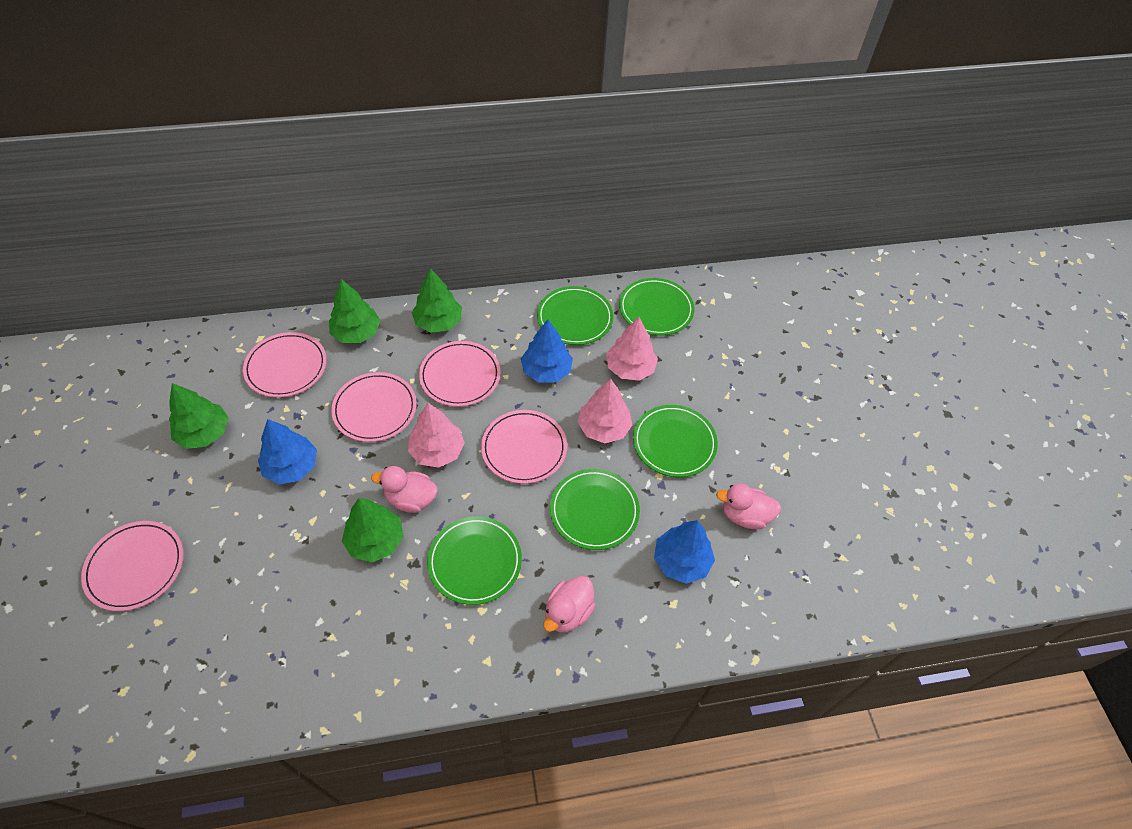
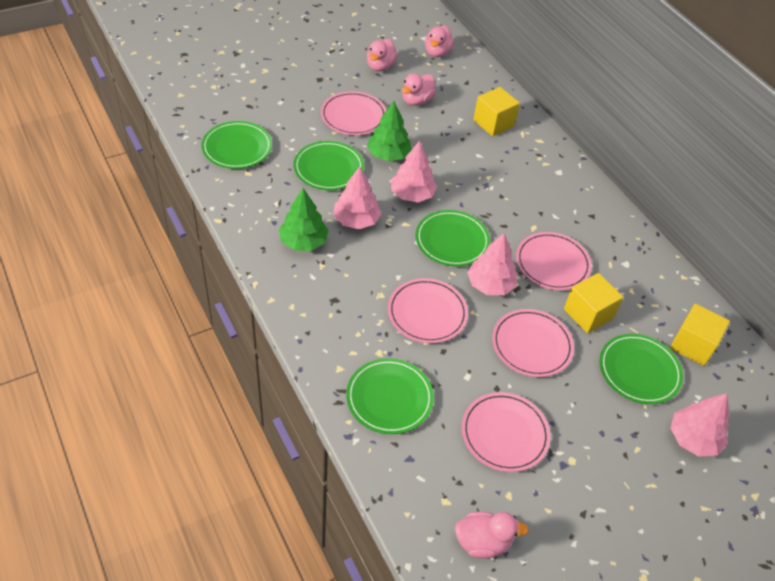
blue tree: 3 -> 0
green tree: 4 -> 2
pink duck: 3 -> 4
pink tree: 3 -> 4
yellow cube: 0 -> 3

